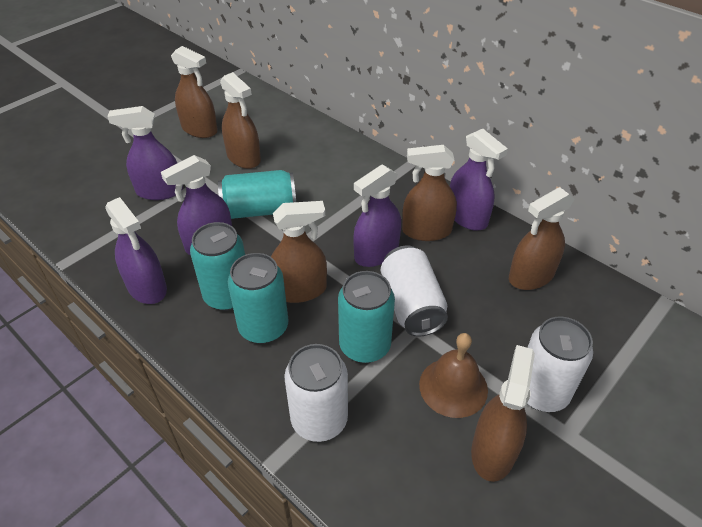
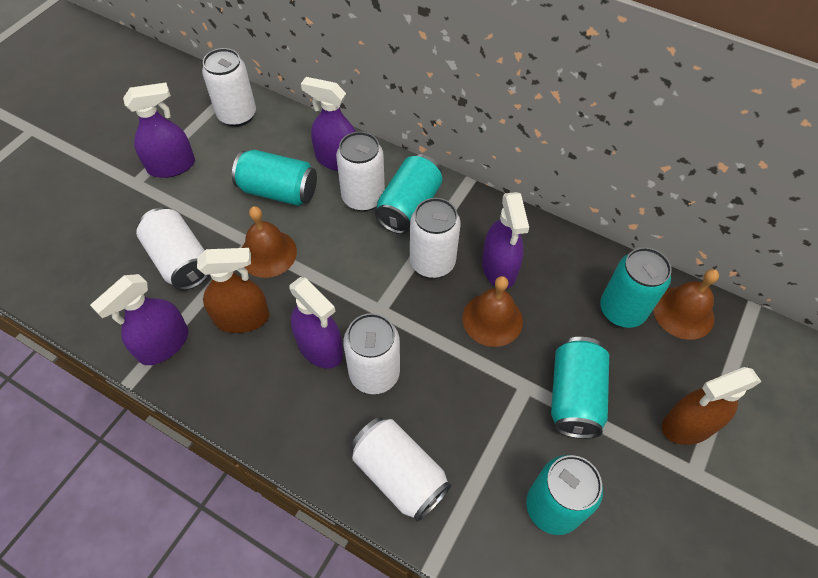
brown bell: 1 -> 3
brown spray bottle: 6 -> 2
turquoise can: 4 -> 5
white can: 3 -> 6

